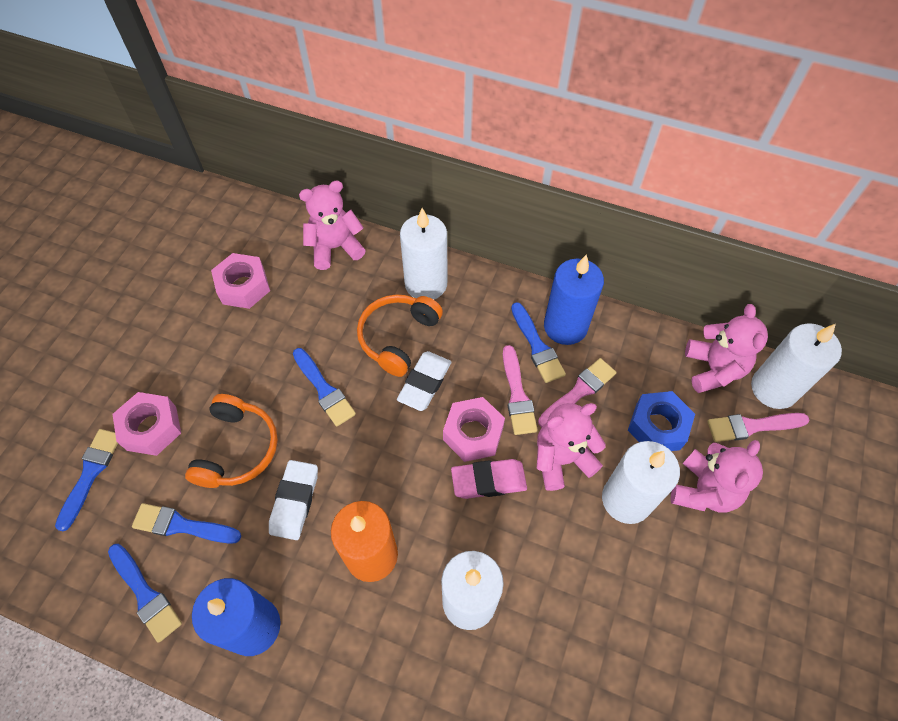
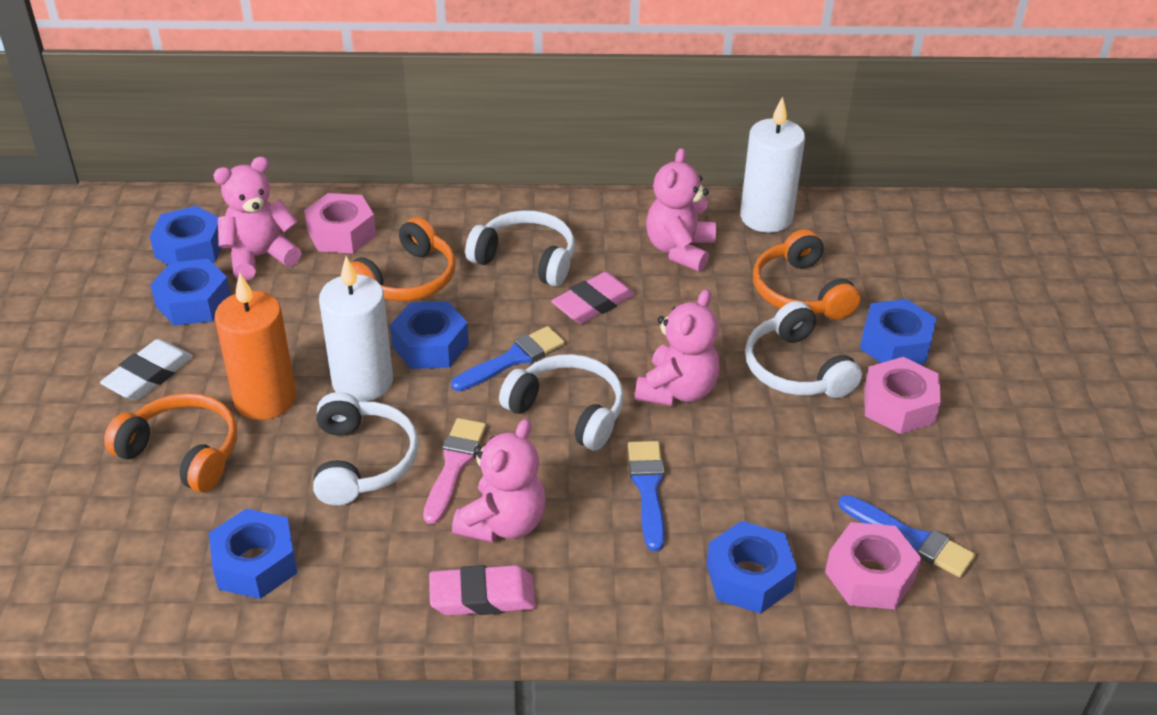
blue brush: 5 -> 3
blue candle: 2 -> 0
blue nut: 1 -> 6
orange headphones: 2 -> 3
pink brush: 3 -> 1
pink eraser: 1 -> 2
white candle: 4 -> 2
white eraser: 2 -> 1
white headphones: 0 -> 4

